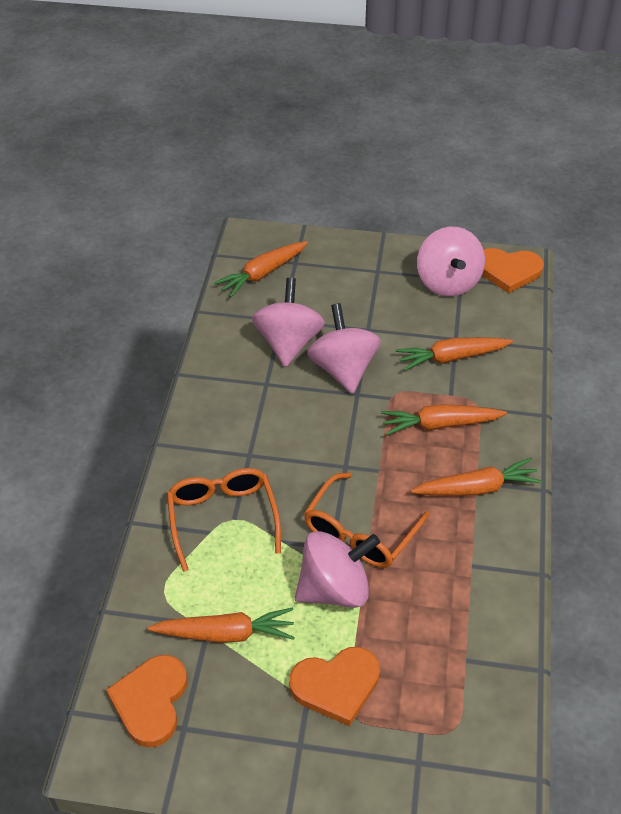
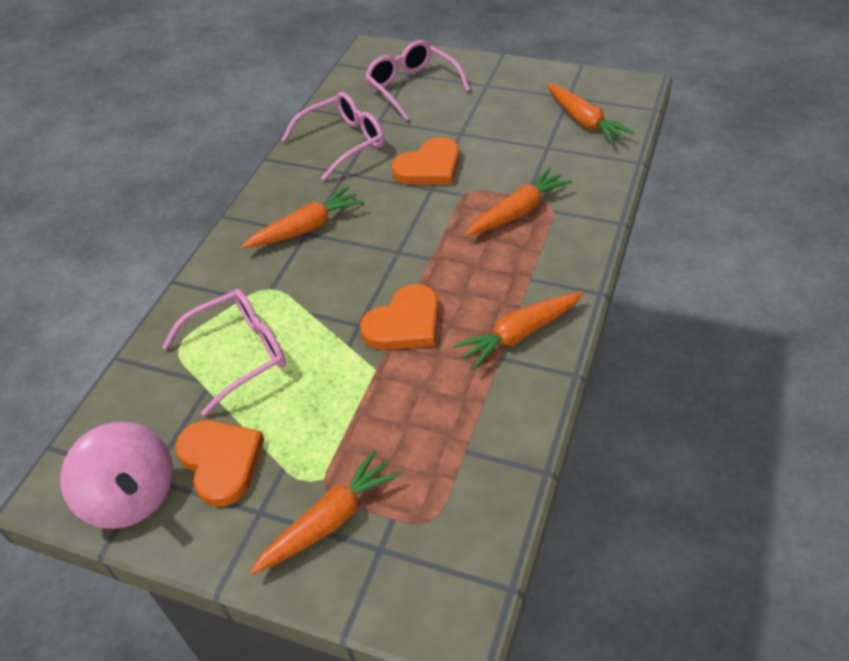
orange glasses: 2 -> 0
pink glasses: 0 -> 3
pink spinning top: 4 -> 1

